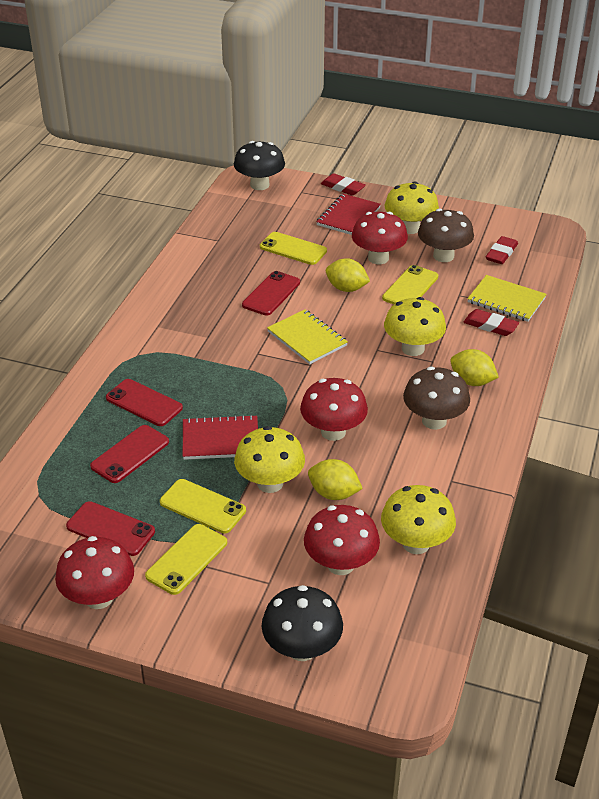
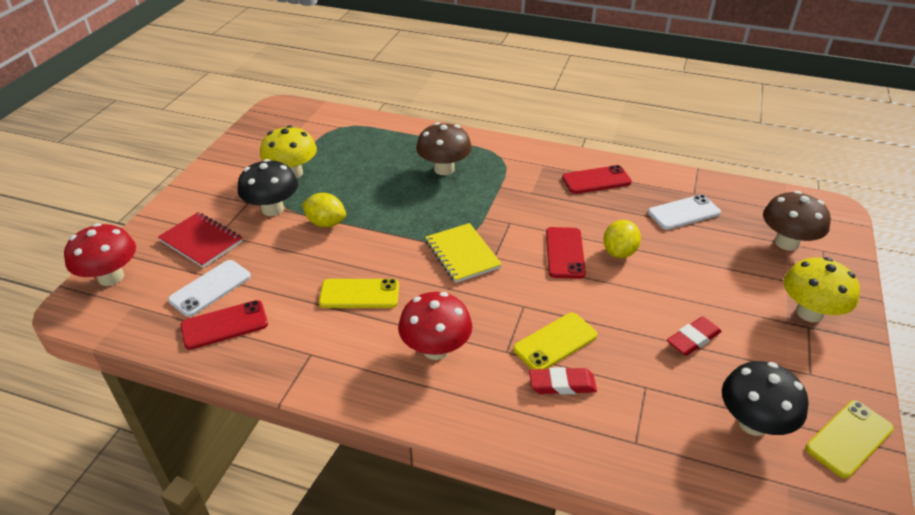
red eraser: 3 -> 2
red mushroom: 4 -> 2
red notebook: 2 -> 1
red phone: 4 -> 3
white phone: 0 -> 2
yellow lemon: 3 -> 2
yellow mushroom: 4 -> 2
yellow notebook: 2 -> 1
yellow phone: 4 -> 3

